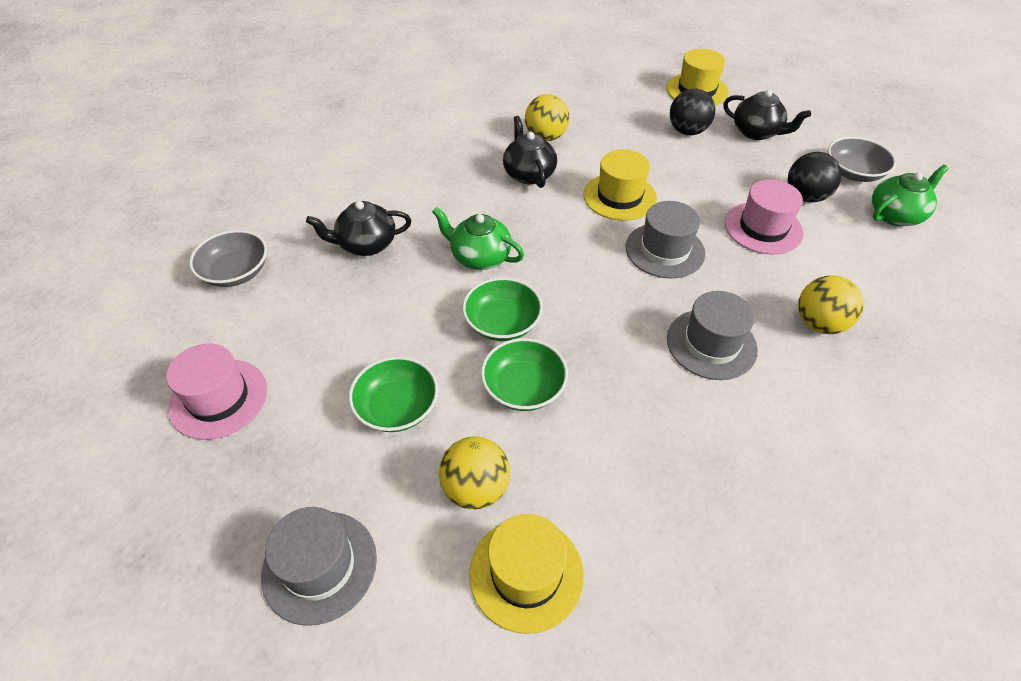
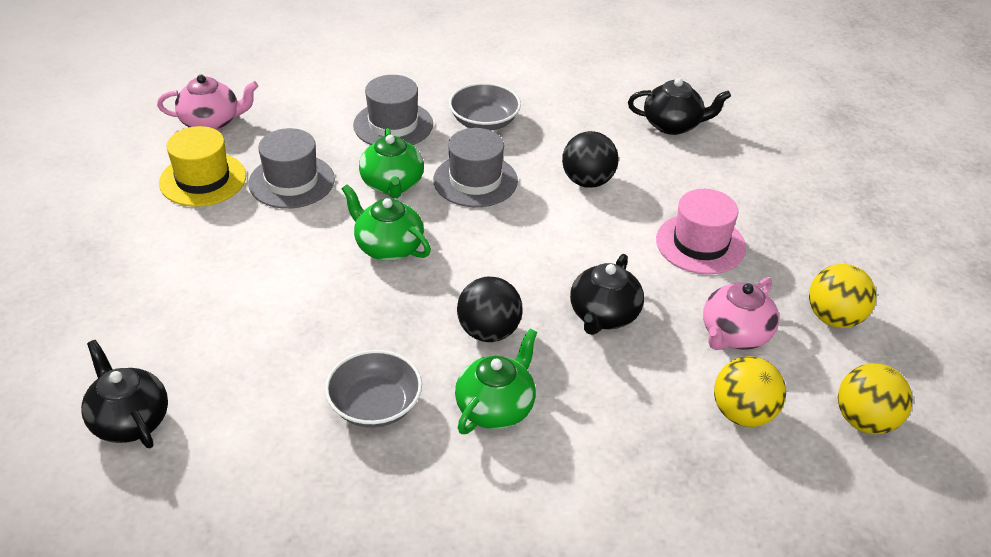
green bowl: 3 -> 0
green teapot: 2 -> 3
pink hat: 2 -> 1
pink teapot: 0 -> 2
yellow hat: 3 -> 1

